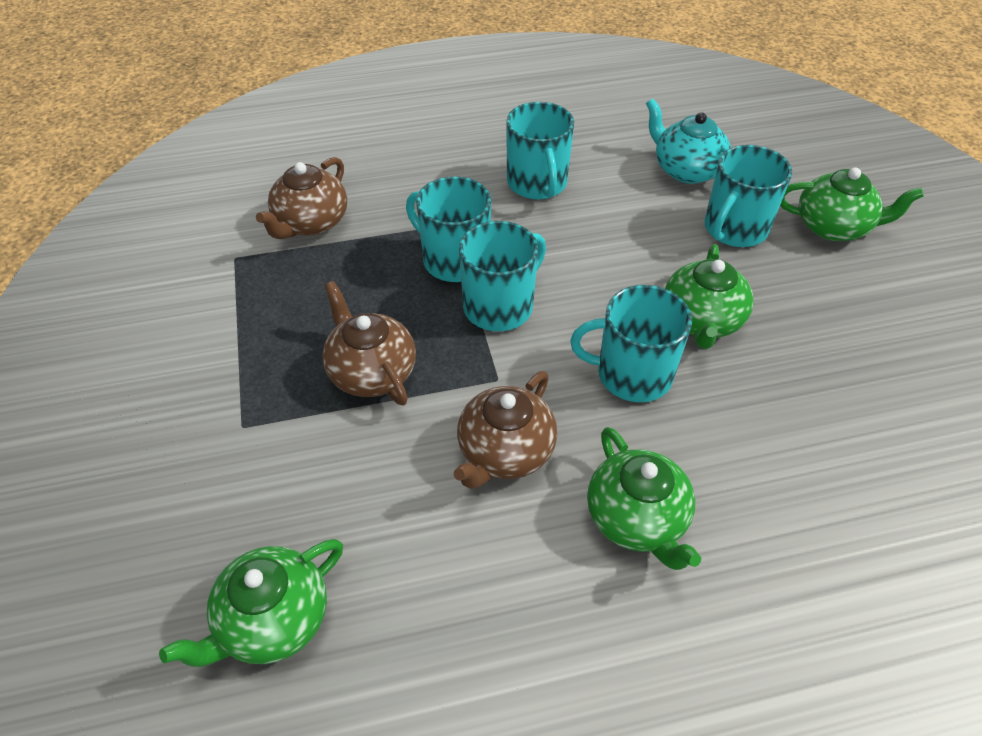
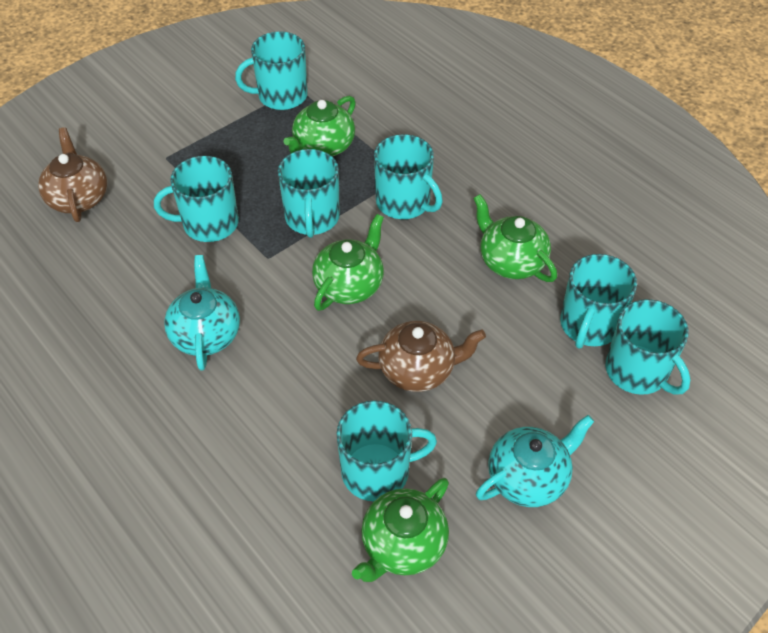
brown teapot: 3 -> 2
turquoise mug: 5 -> 7
turquoise teapot: 1 -> 2

